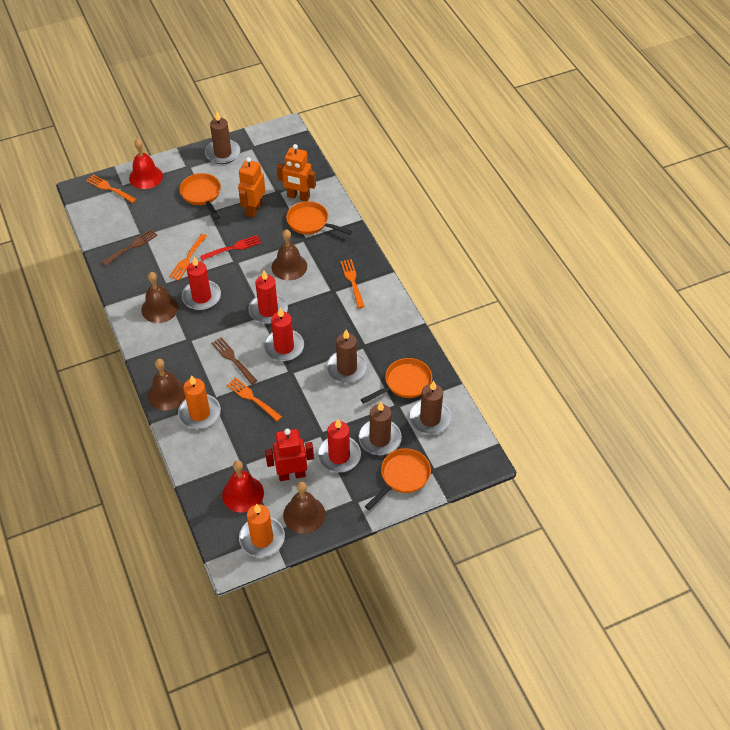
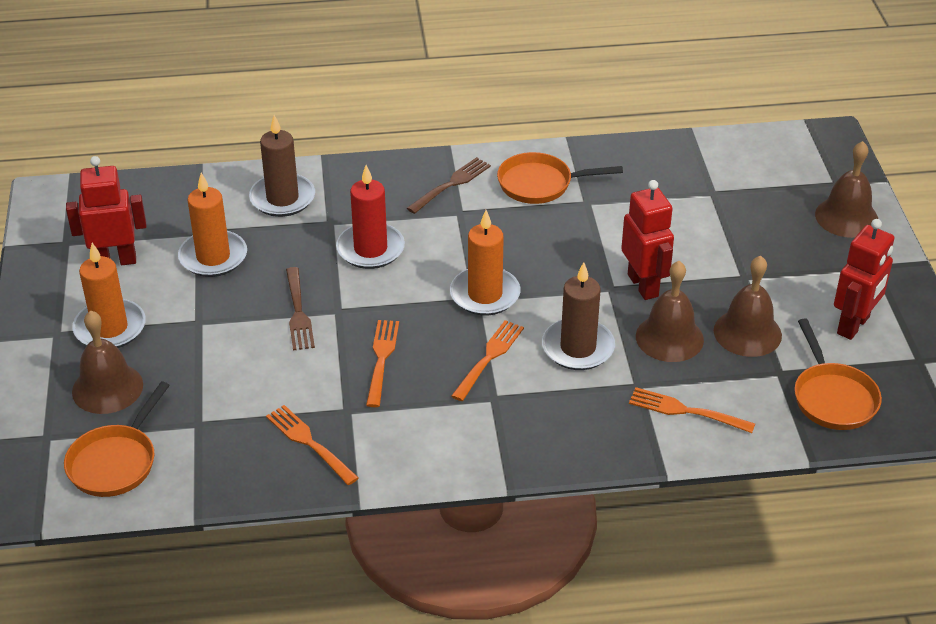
brown candle: 4 -> 2
orange candle: 2 -> 3
orange pan: 4 -> 3
orange robot: 2 -> 0
red bell: 2 -> 0
red candle: 4 -> 1
red fork: 1 -> 0
red robot: 1 -> 3

